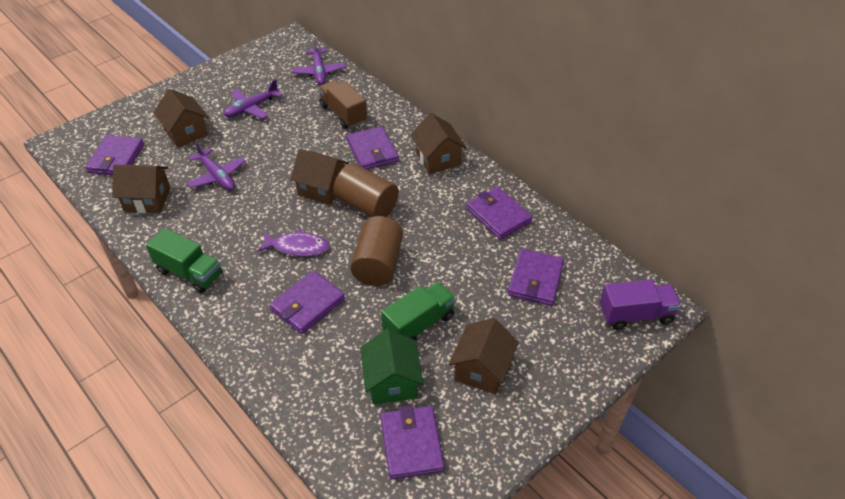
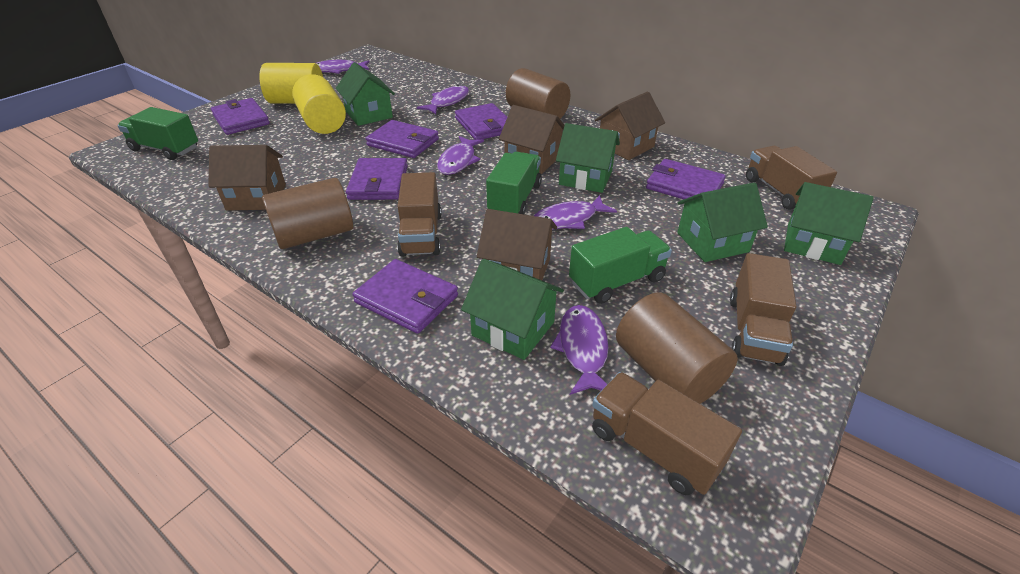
brown cylinder: 2 -> 3
brown house: 5 -> 4
brown truck: 1 -> 4
green house: 1 -> 5
green truck: 2 -> 3
purple fish: 1 -> 5
purple plane: 3 -> 0
purple truck: 1 -> 0
yellow cylinder: 0 -> 2

